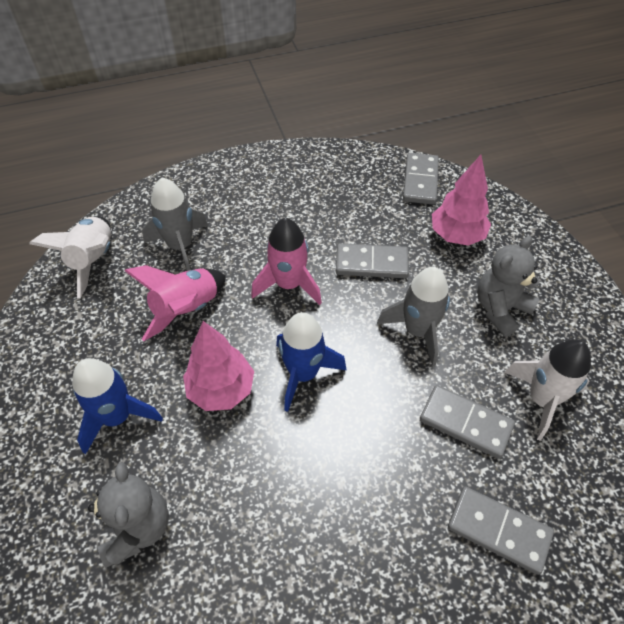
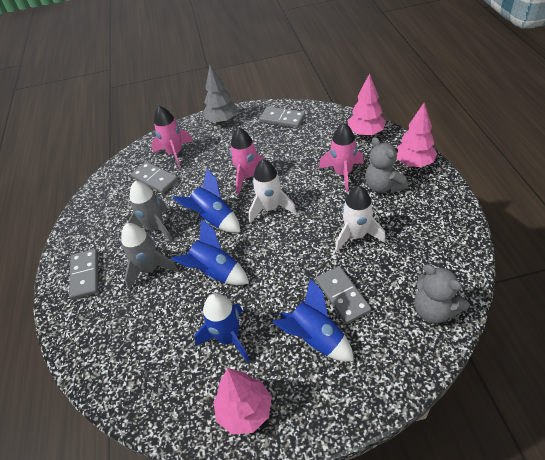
blue rocket: 2 -> 4
grey tree: 0 -> 1
pink rocket: 2 -> 3
pink tree: 2 -> 3

